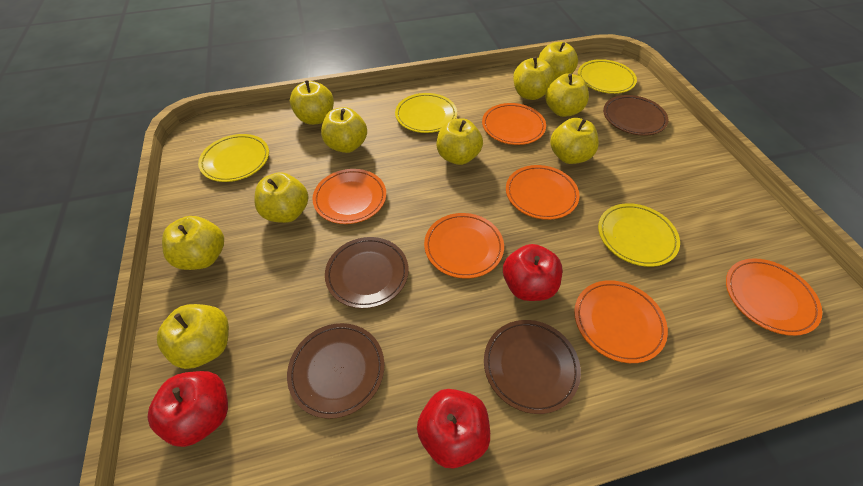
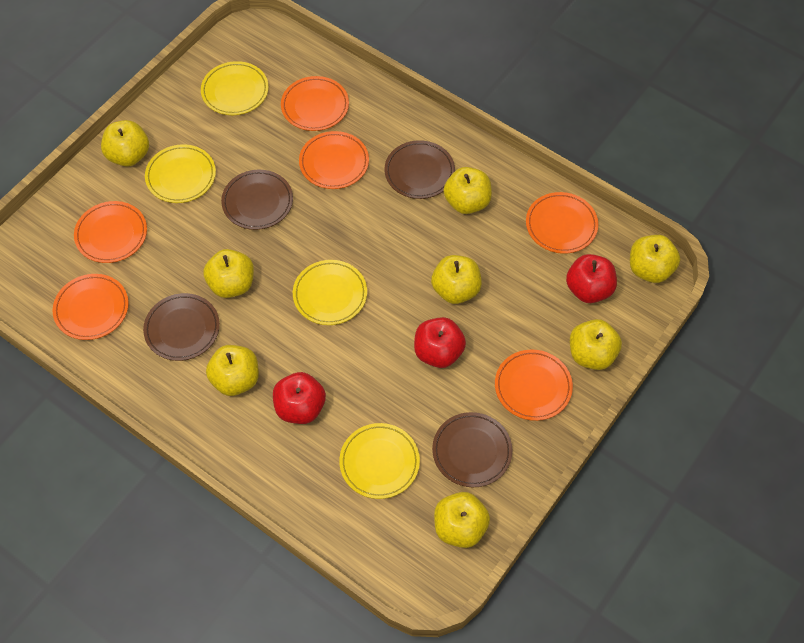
yellow apple: 10 -> 8

